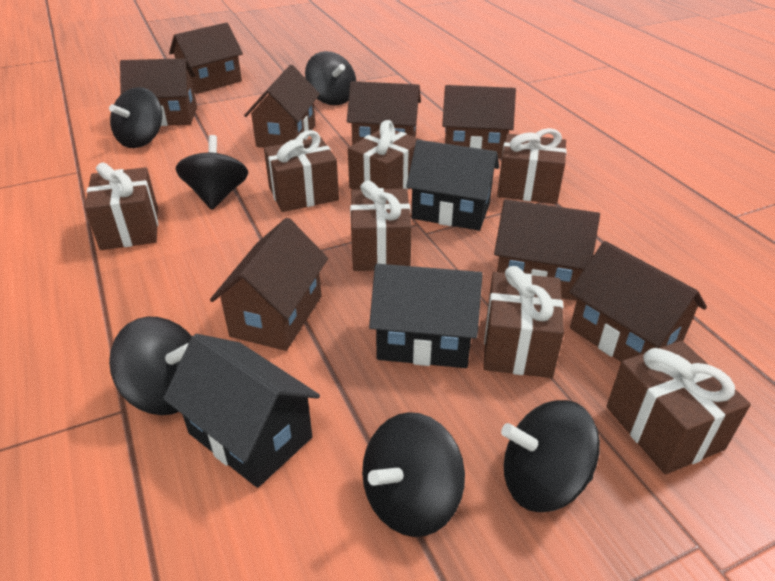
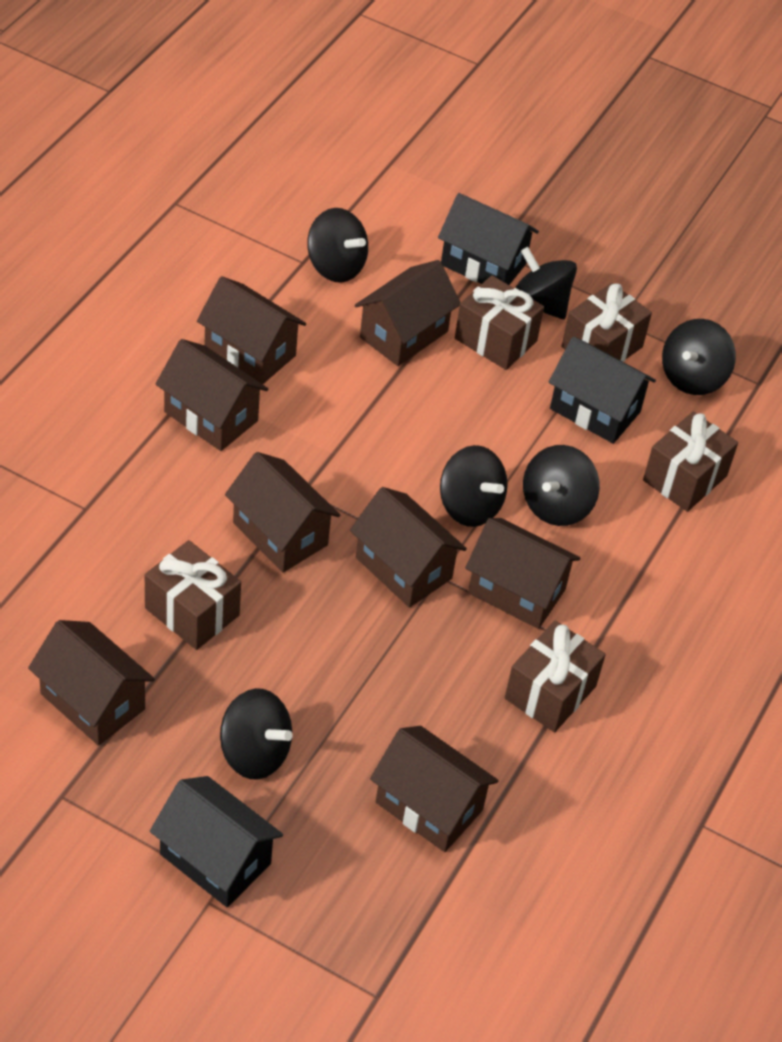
brown gift: 7 -> 5

